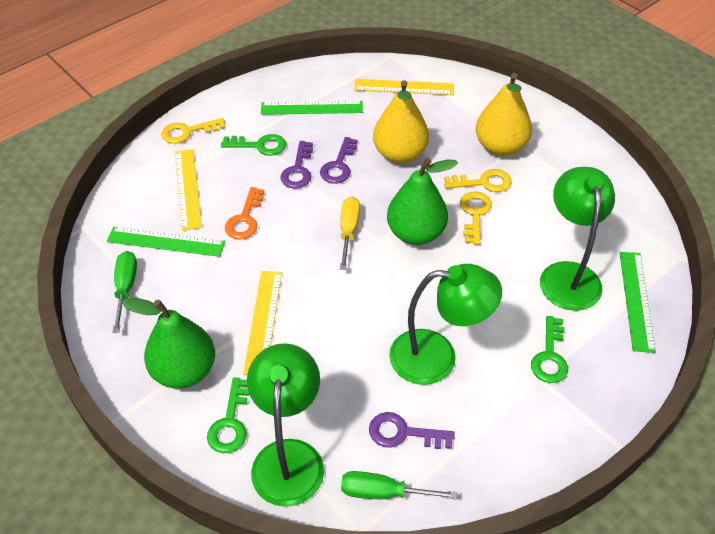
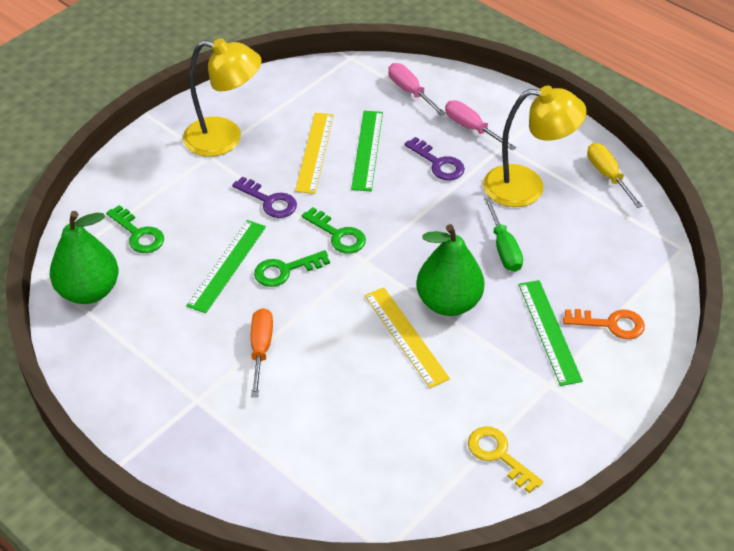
green lamp: 3 -> 0
green screwdriver: 2 -> 1
orange screwdriver: 0 -> 1
pink screwdriver: 0 -> 2
purple key: 3 -> 2
yellow key: 3 -> 1
yellow lamp: 0 -> 2
yellow pear: 2 -> 0
yellow ruler: 3 -> 2

